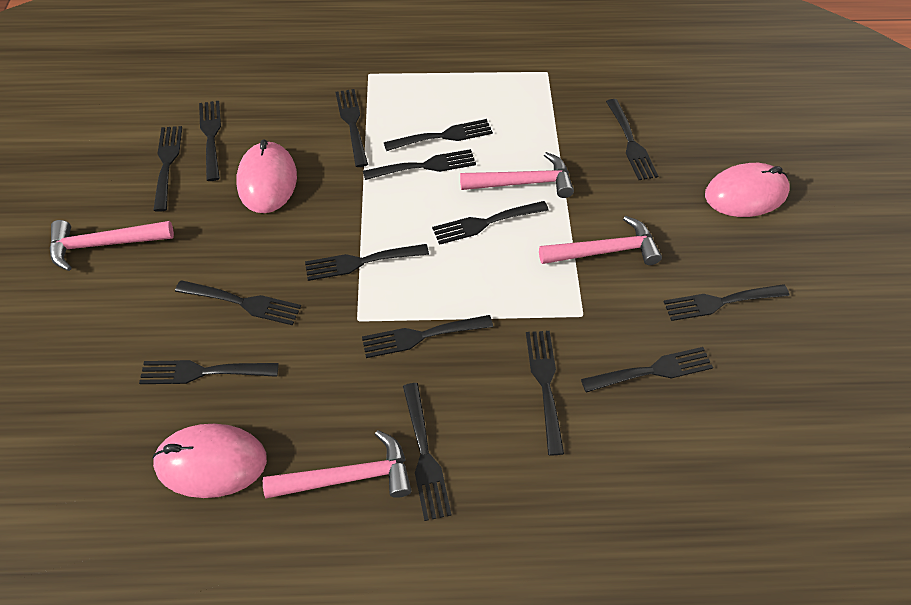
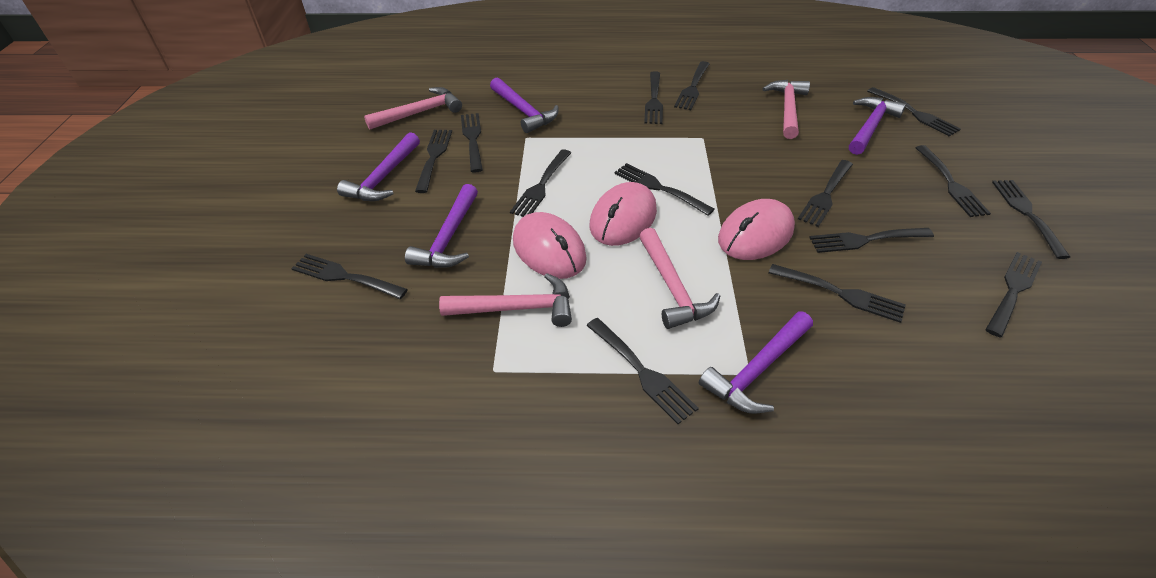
purple hammer: 0 -> 5

